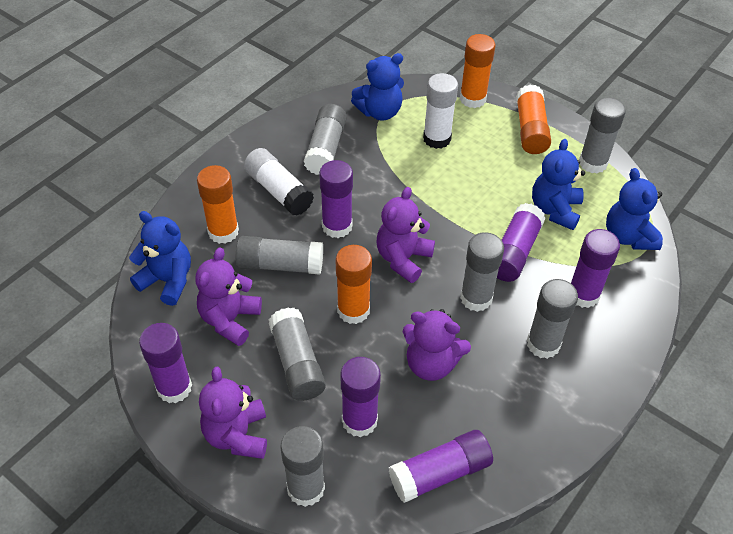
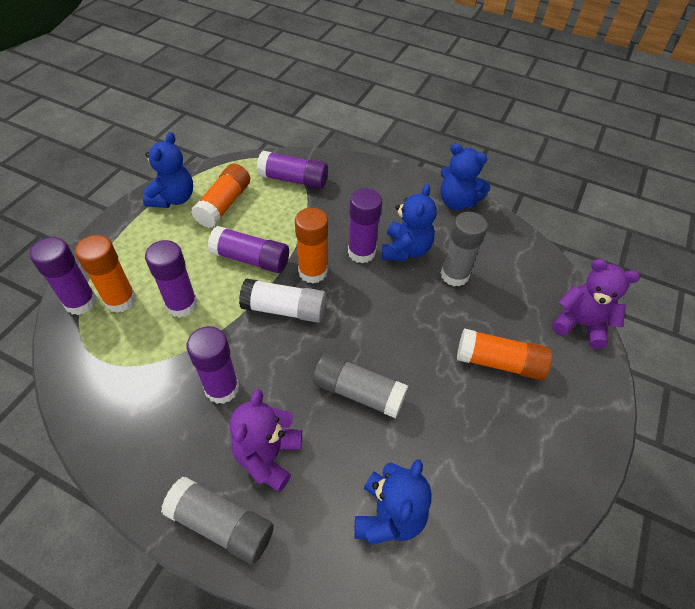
grey glue stick: 7 -> 3
purple teddy bear: 4 -> 2
white glue stick: 2 -> 1

